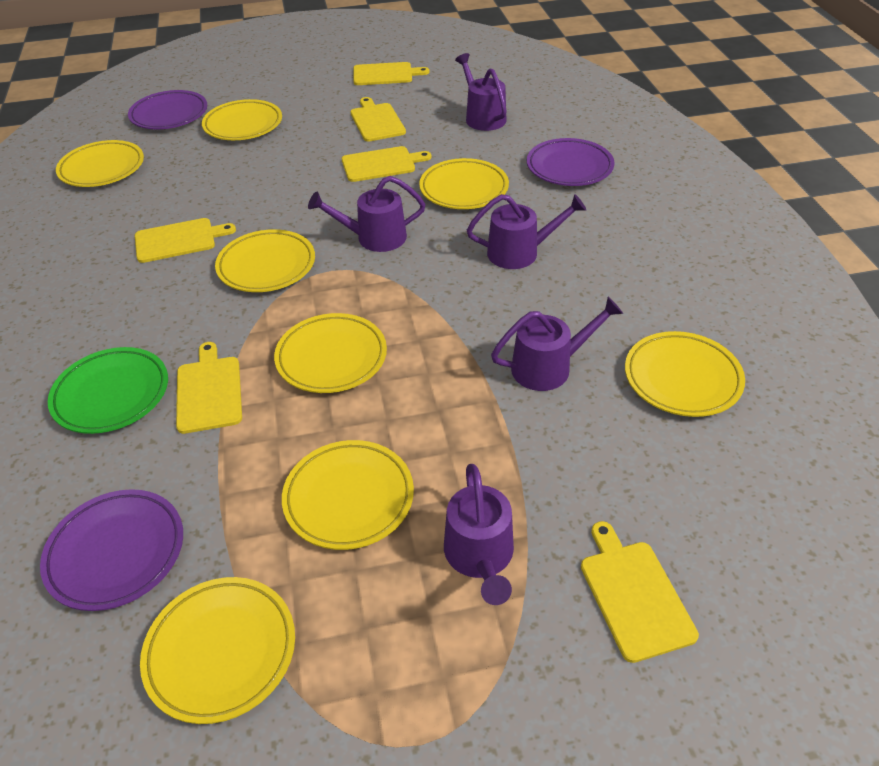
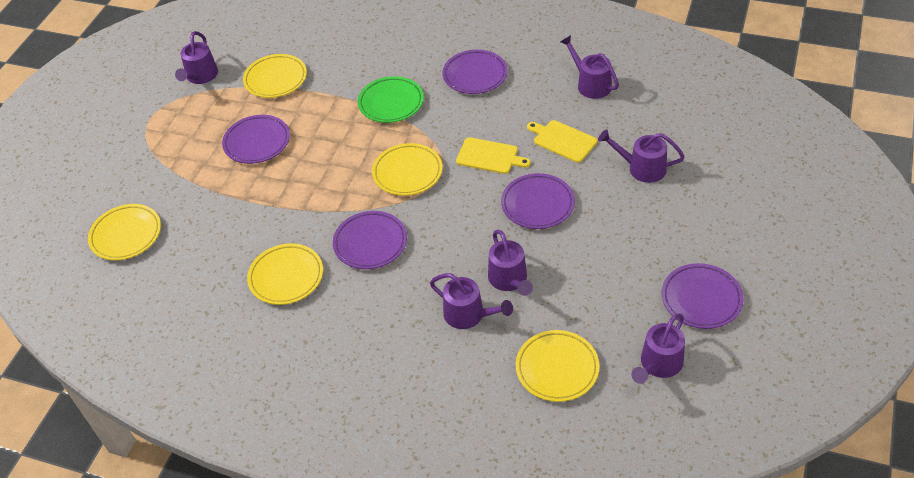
purple plate: 3 -> 5
purple watering can: 5 -> 6
yellow cutting board: 6 -> 2
yellow plate: 8 -> 5

